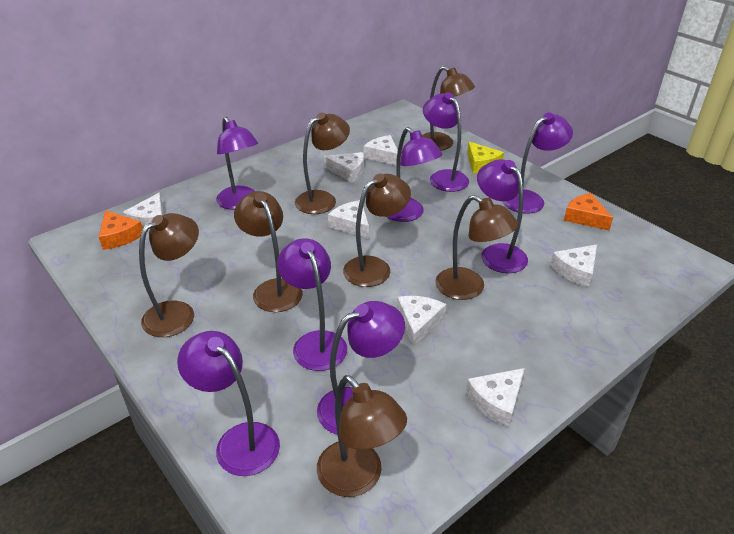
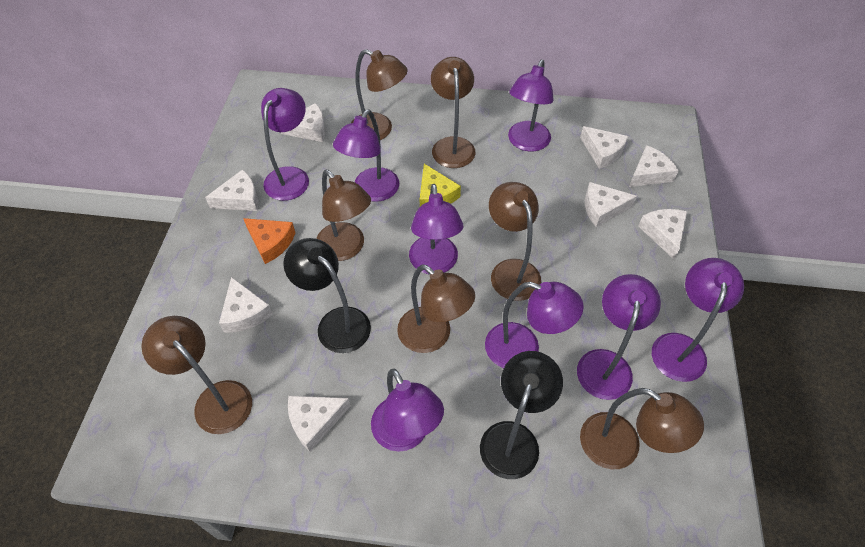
black lamp: 0 -> 2
orange cheese: 2 -> 1
white cheese: 7 -> 8

